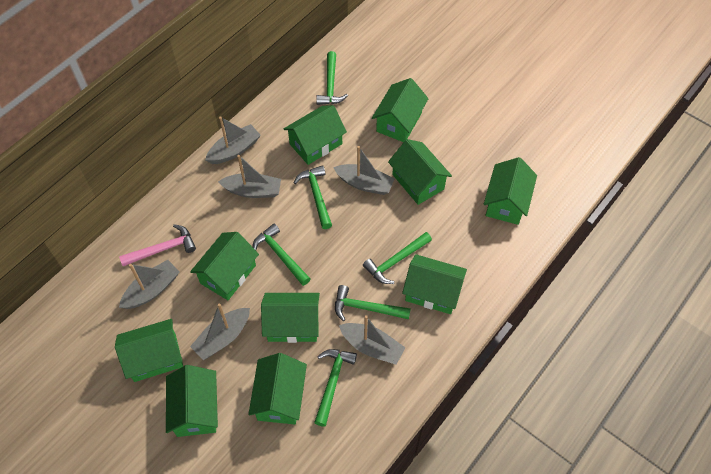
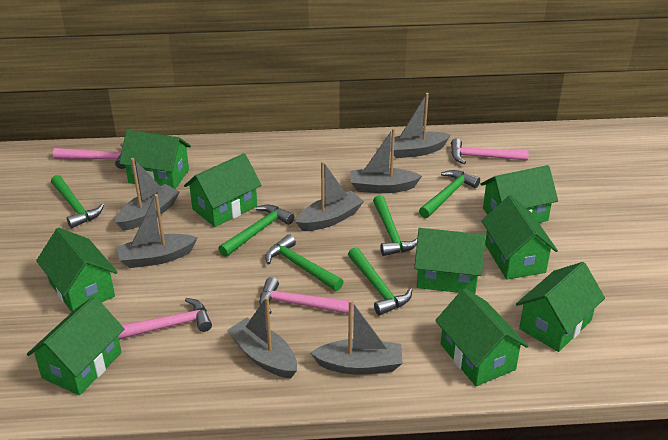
green house: 10 -> 9
grey boat: 6 -> 7
pink hammer: 1 -> 4

